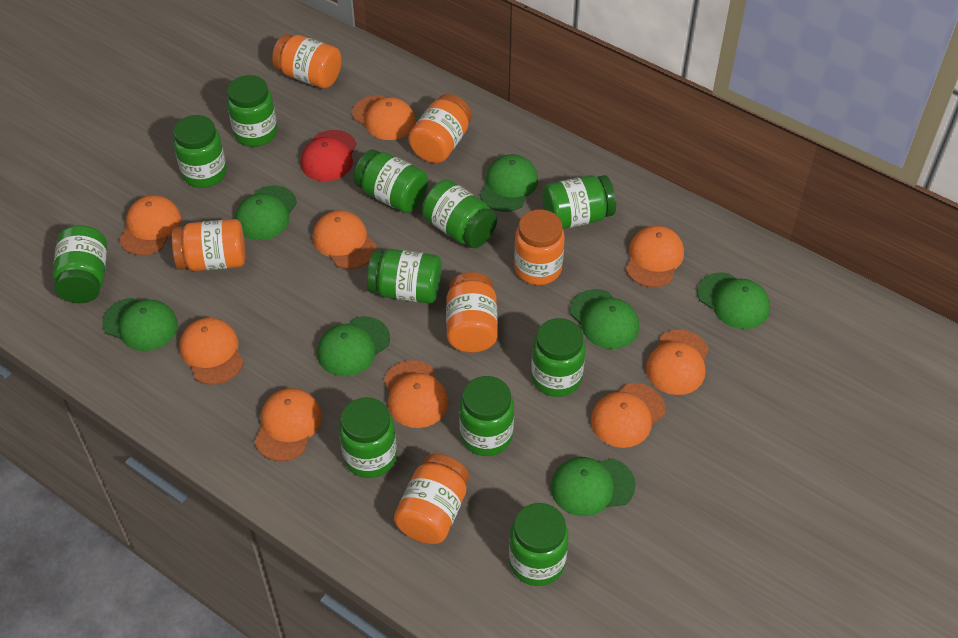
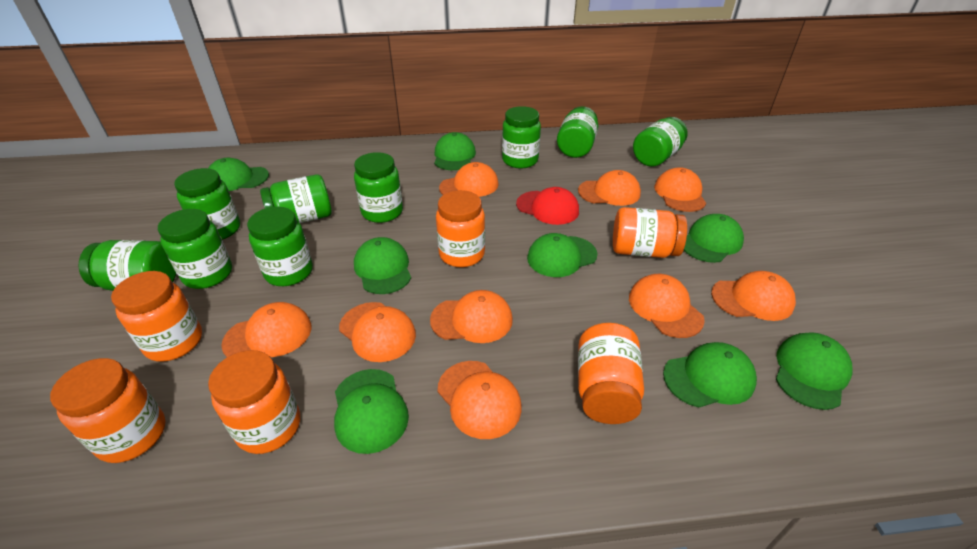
green cap: 7 -> 8
green jar: 11 -> 9

